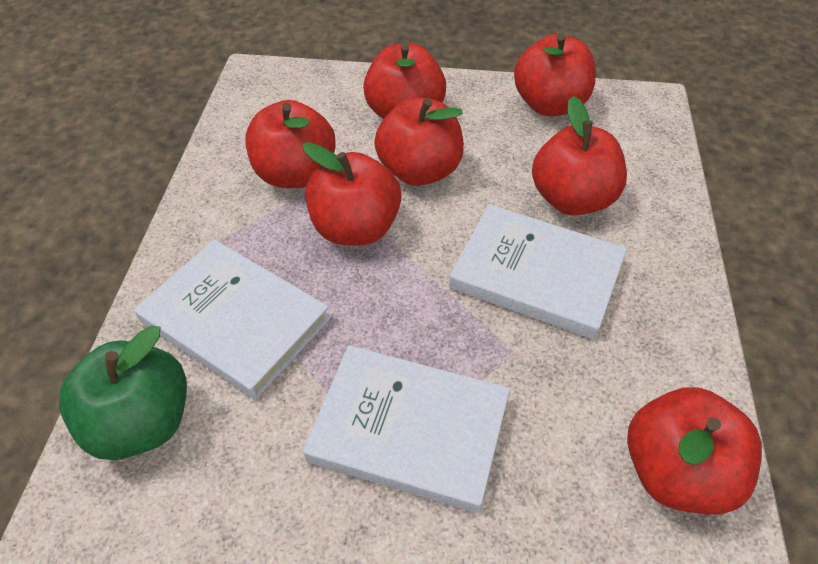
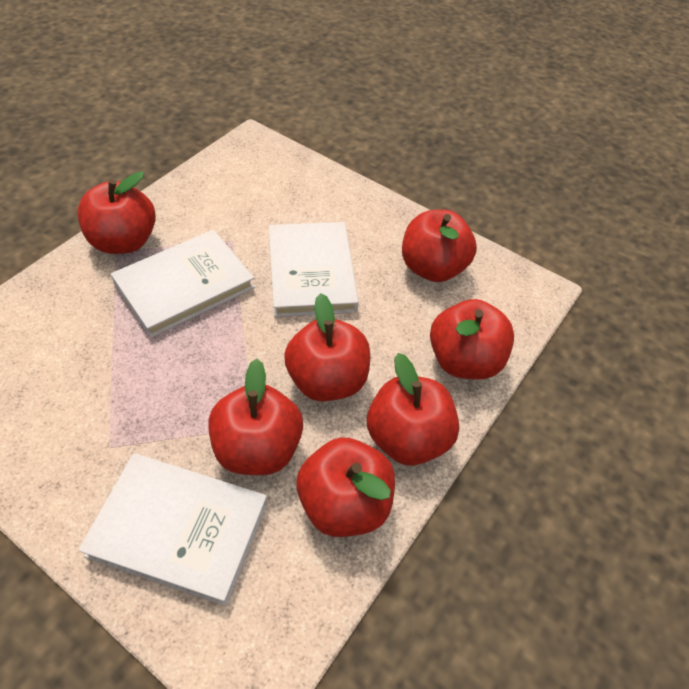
green apple: 1 -> 0

